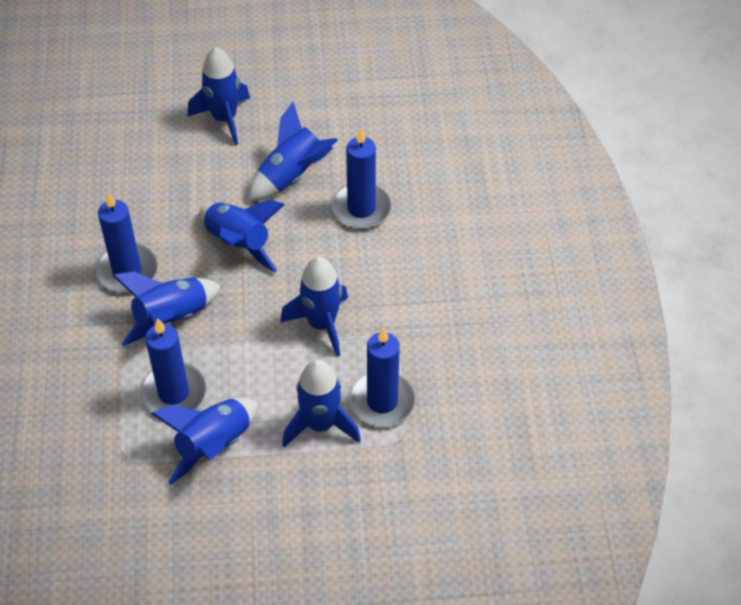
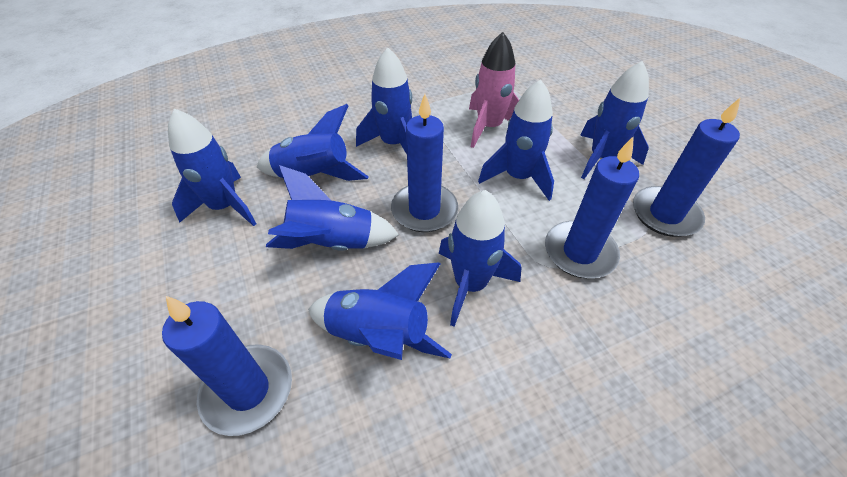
blue rocket: 7 -> 8
pink rocket: 0 -> 1

